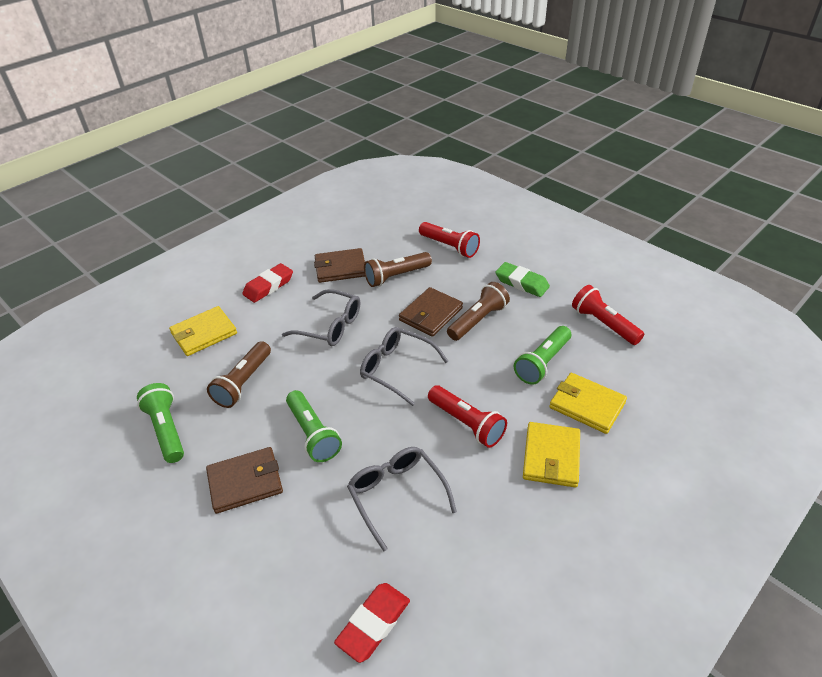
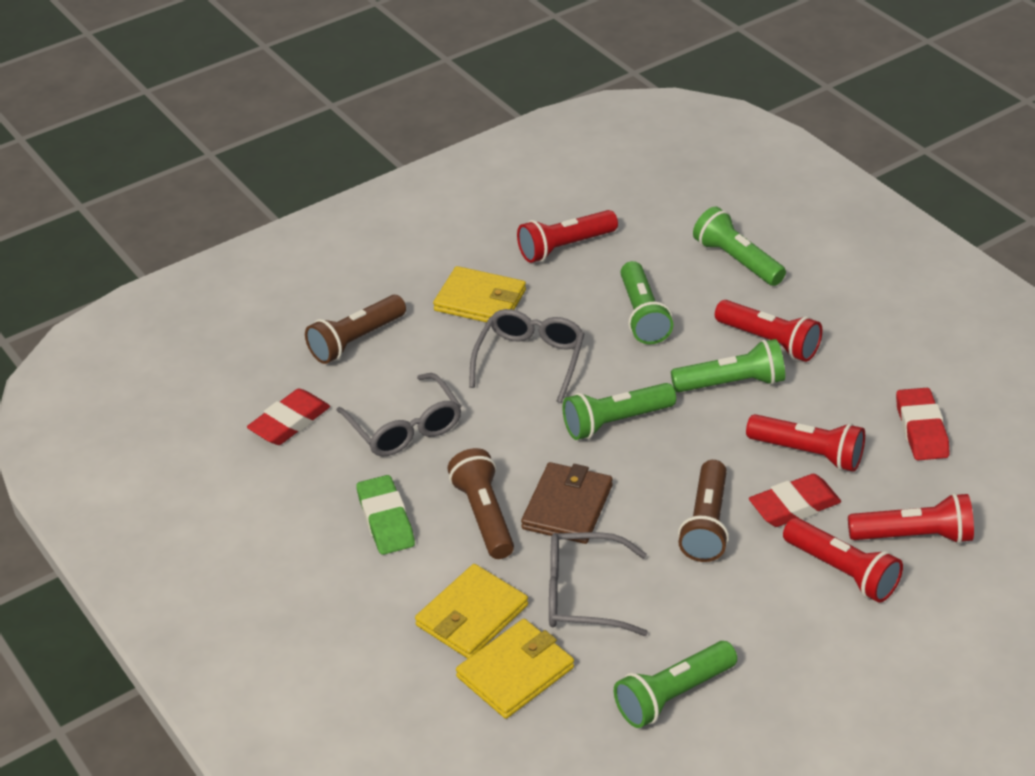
brown wallet: 3 -> 1
green flashlight: 3 -> 5
red eraser: 2 -> 3
red flashlight: 3 -> 5

